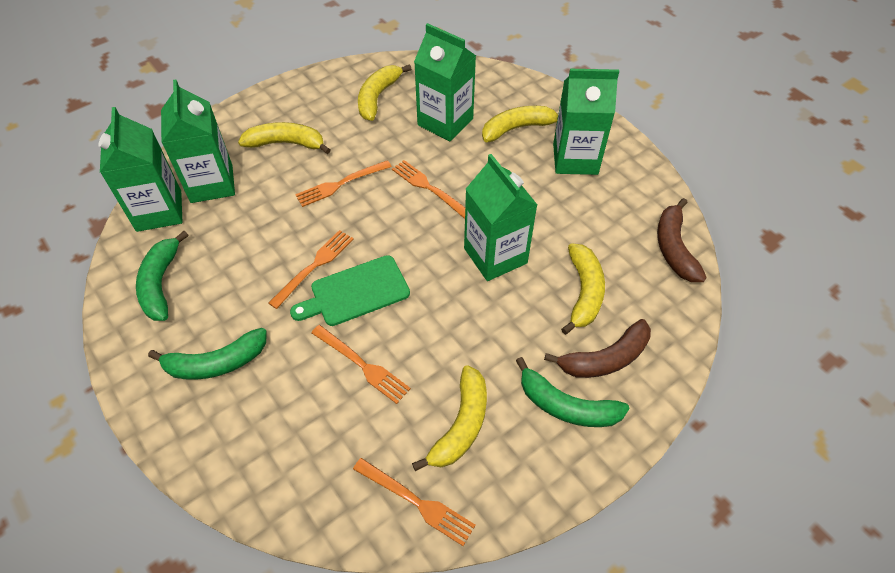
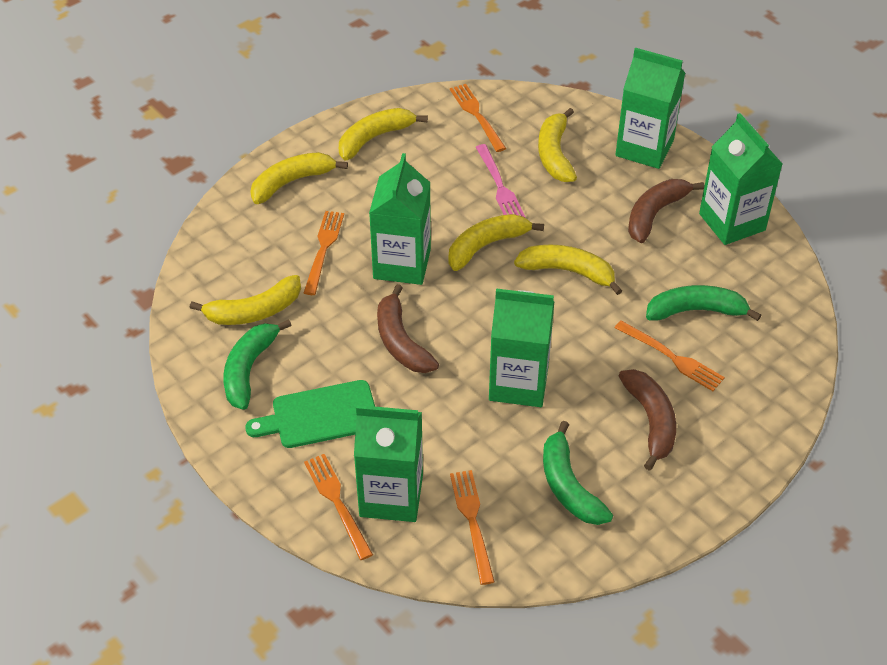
brown banana: 2 -> 3
pink fork: 0 -> 1
yellow banana: 5 -> 6

